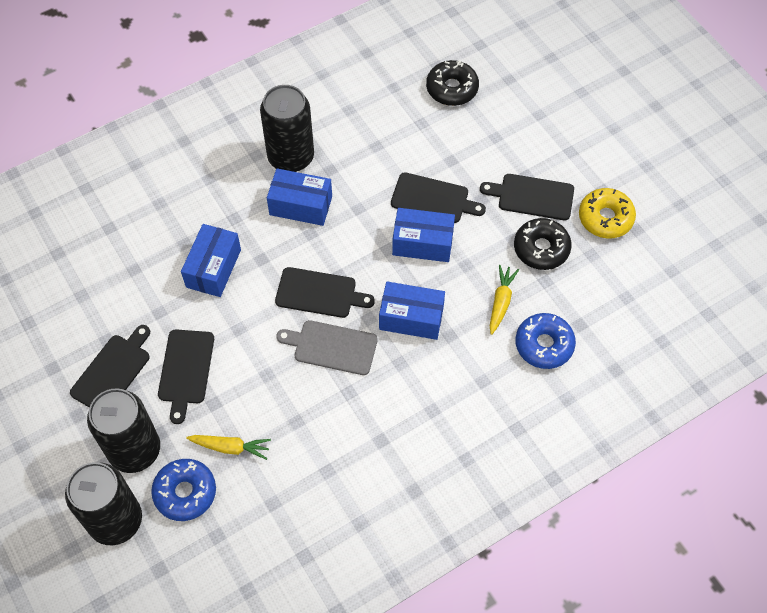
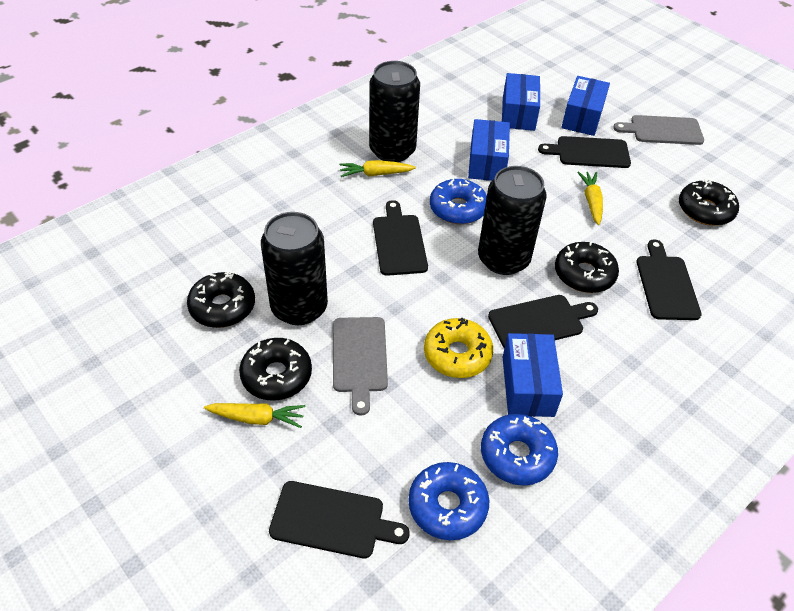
black donut: 2 -> 4
blue donut: 2 -> 3
grey cutting board: 1 -> 2
yellow carrot: 2 -> 3

